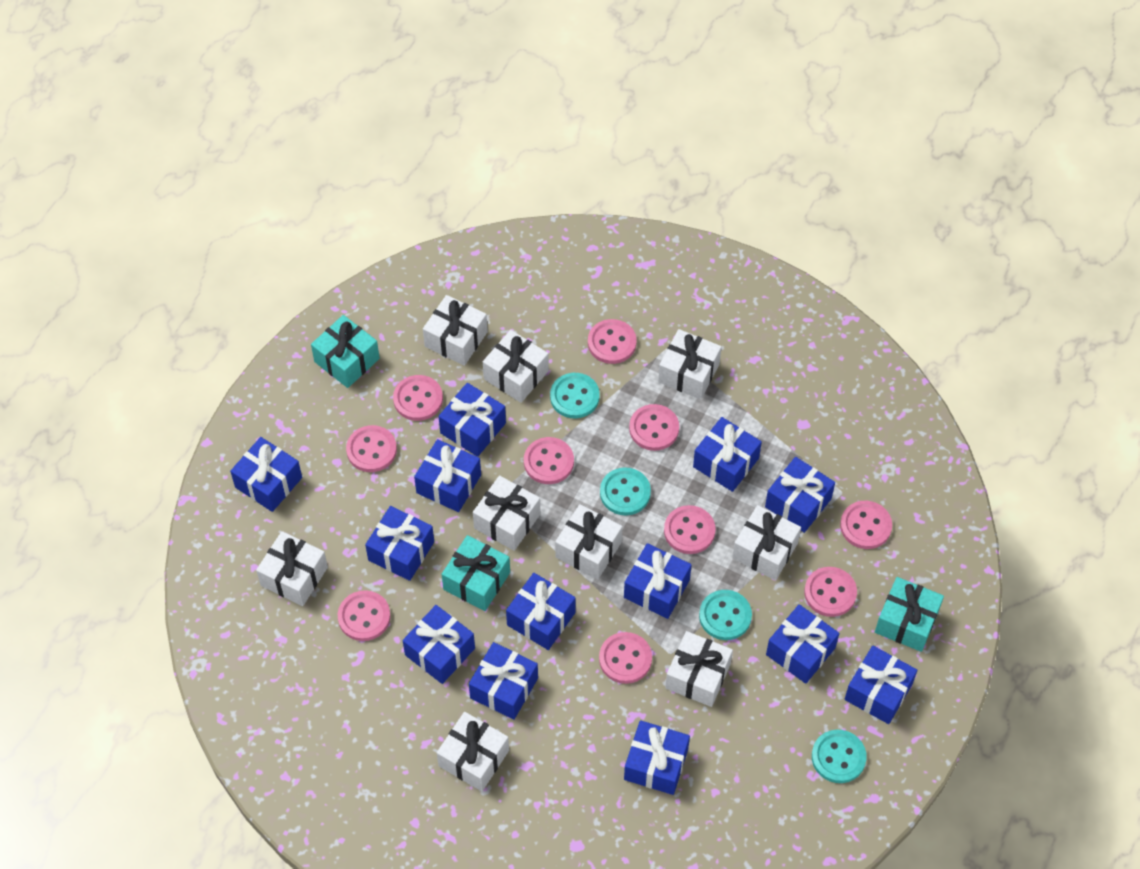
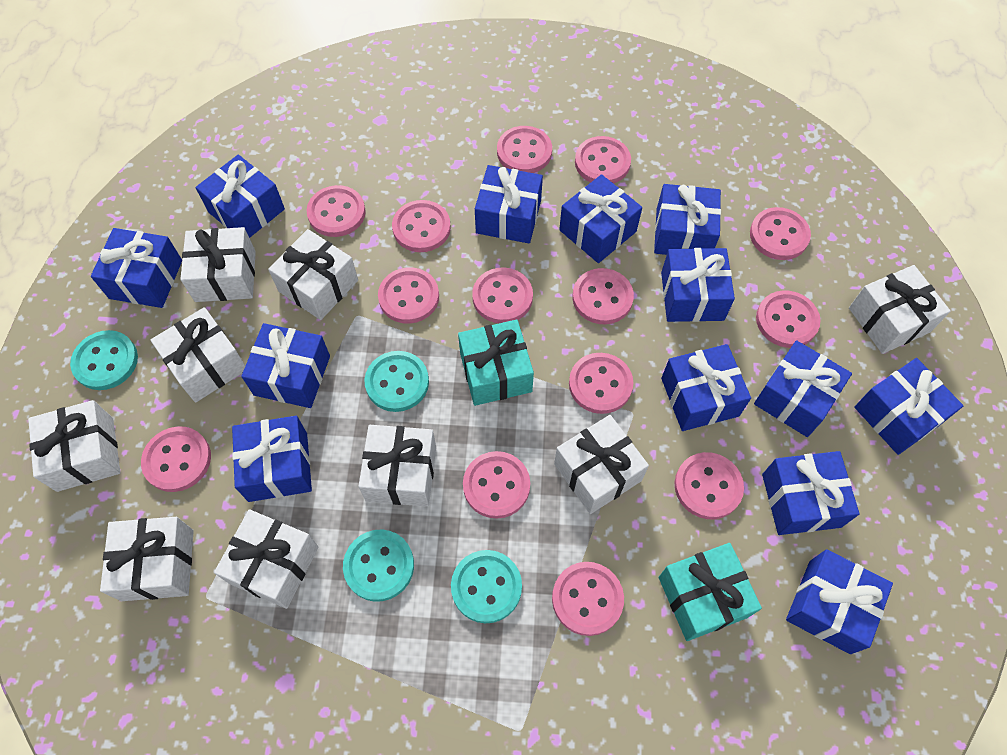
pink button: 10 -> 14
turquoise gift: 3 -> 2

